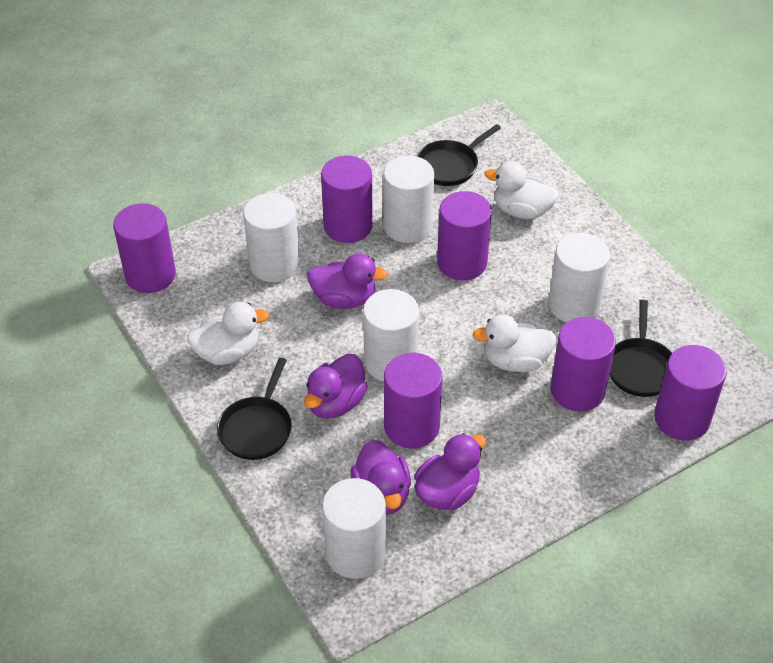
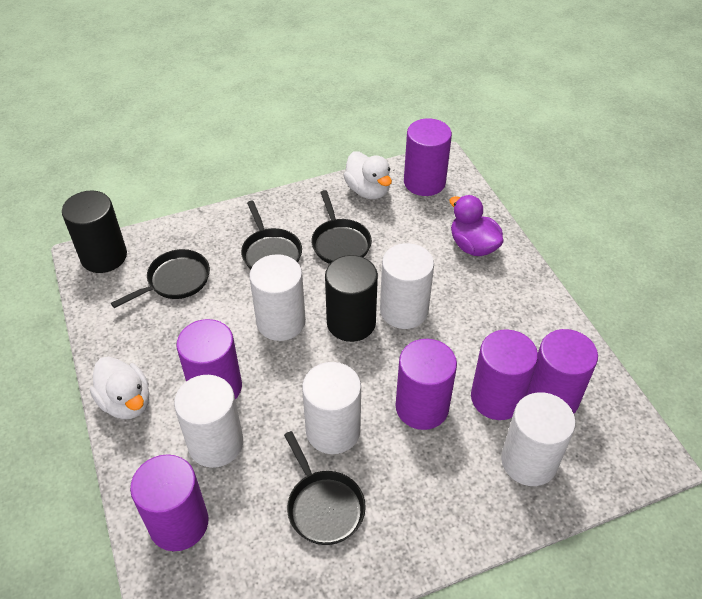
black cylinder: 0 -> 2
black pan: 3 -> 4
purple duck: 4 -> 1
white duck: 3 -> 2

